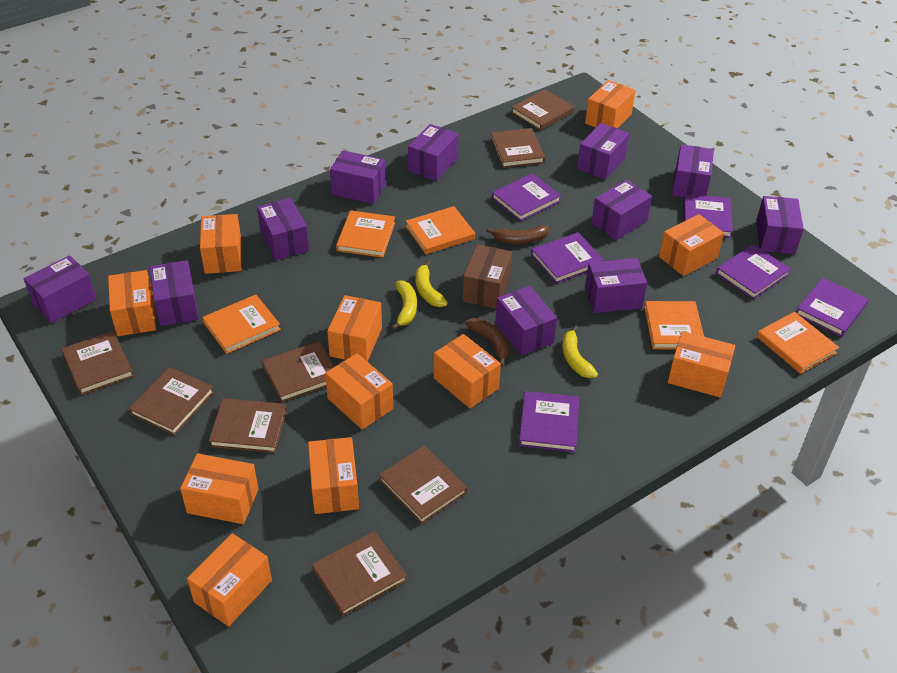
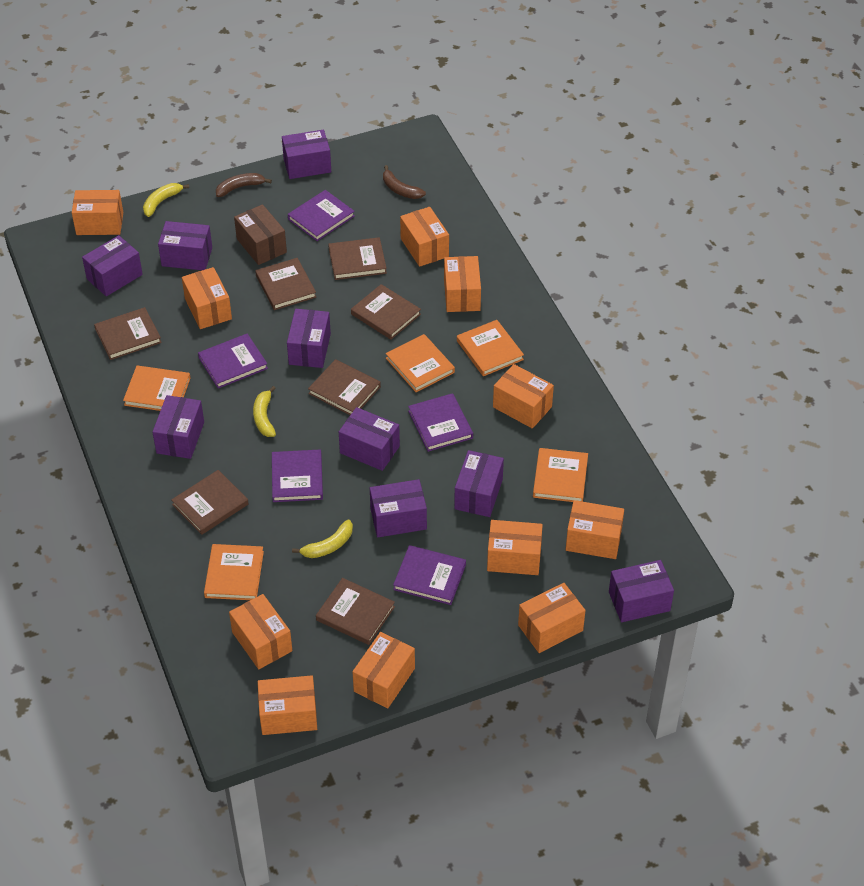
brown book: 8 -> 7
purple book: 6 -> 5
purple box: 11 -> 9

